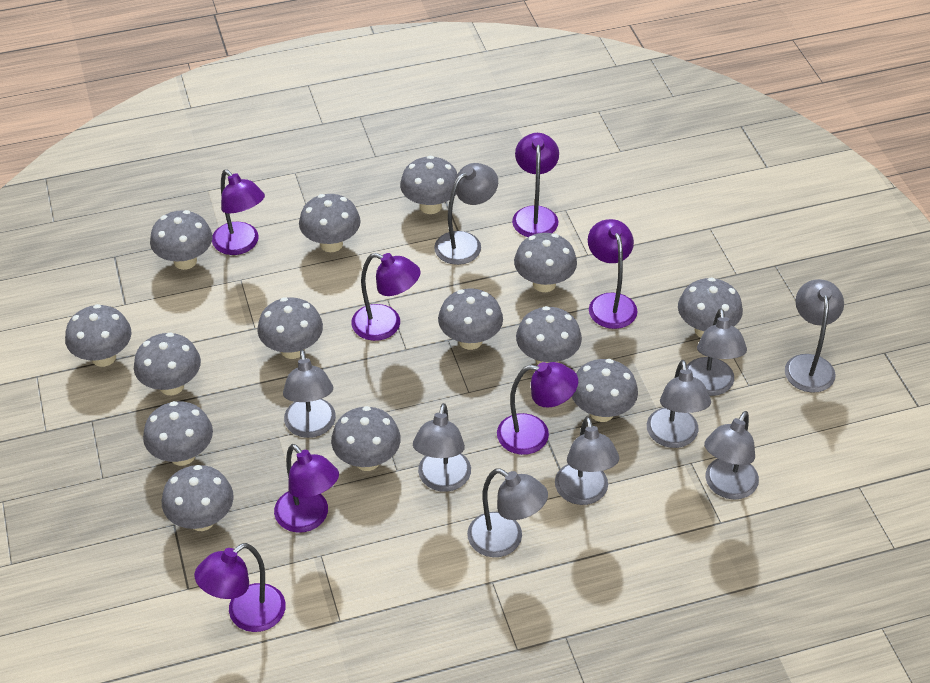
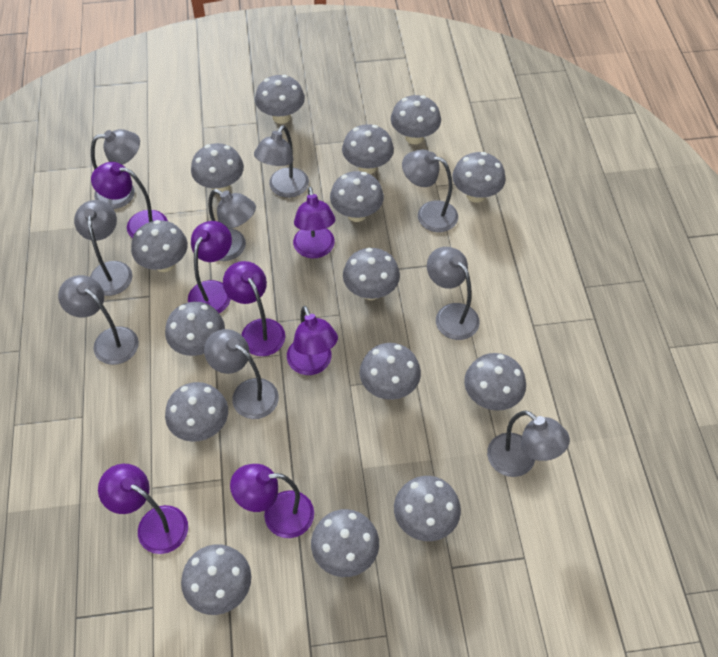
grey mushroom: 14 -> 15

